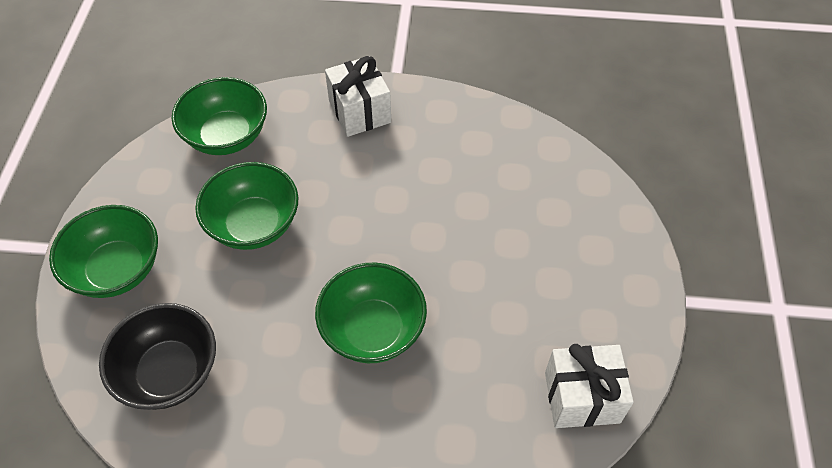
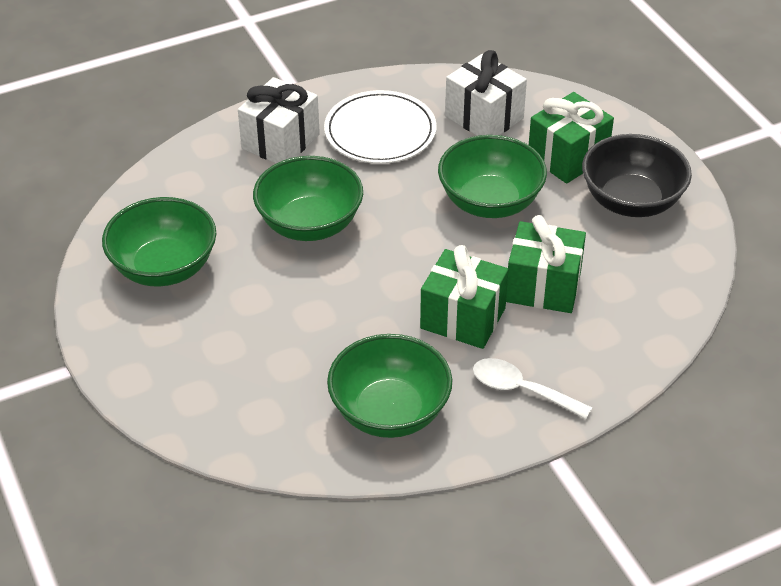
green gift: 0 -> 3
white plate: 0 -> 1
white spoon: 0 -> 1

